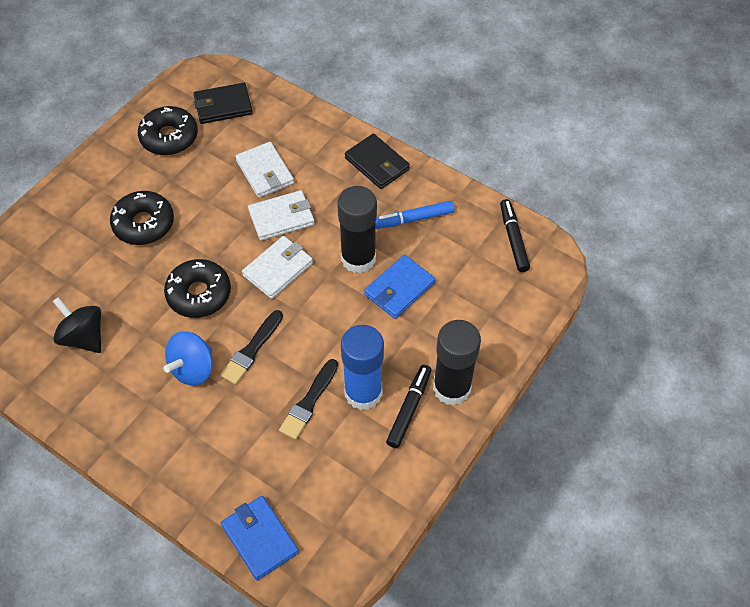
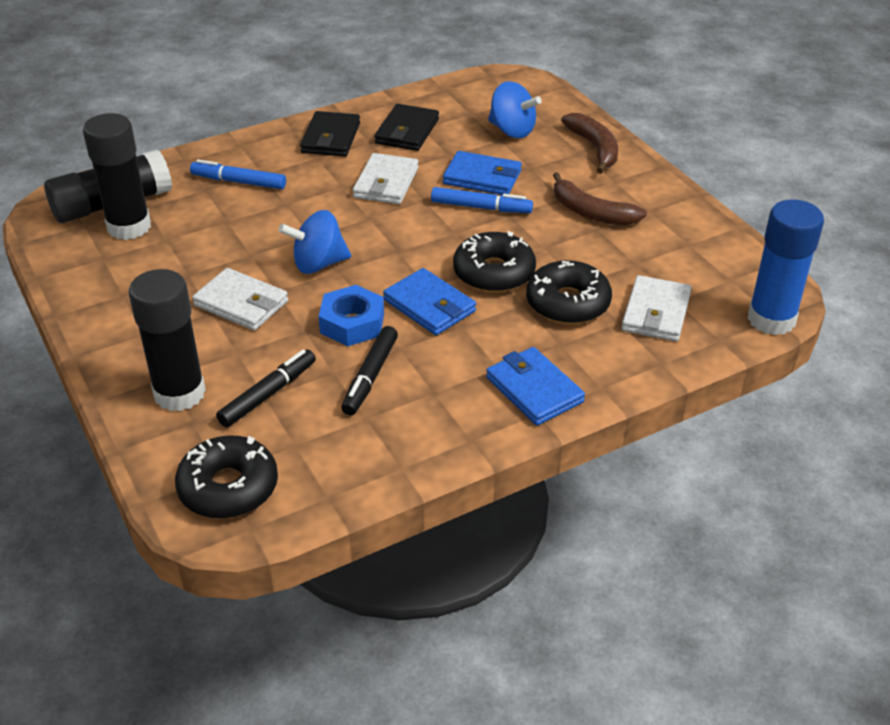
black brush: 2 -> 0
black glue stick: 2 -> 3
black spinning top: 1 -> 0
blue marker: 1 -> 2
blue nut: 0 -> 1
blue spinning top: 1 -> 2
blue wallet: 2 -> 3
brown banana: 0 -> 2

